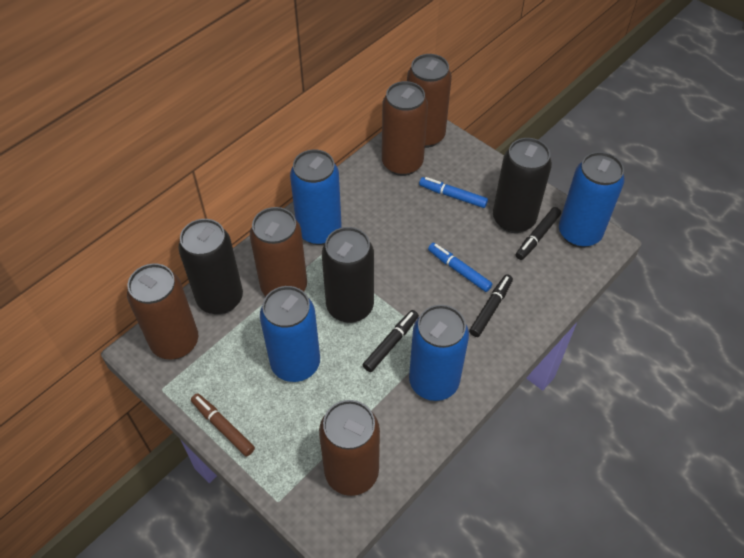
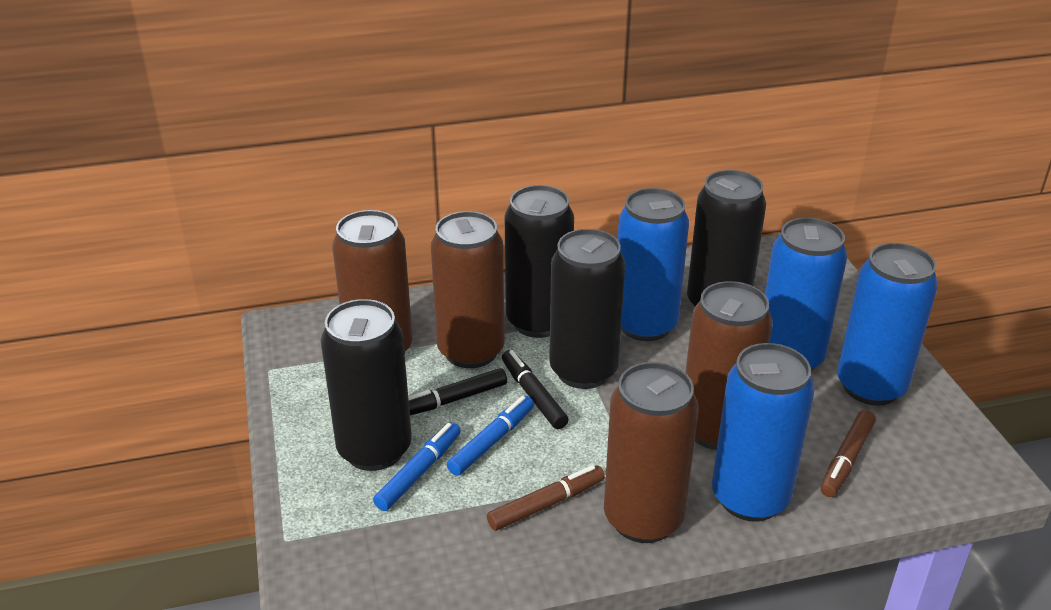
black can: 3 -> 4
black marker: 3 -> 2
brown can: 5 -> 4
brown marker: 1 -> 2

